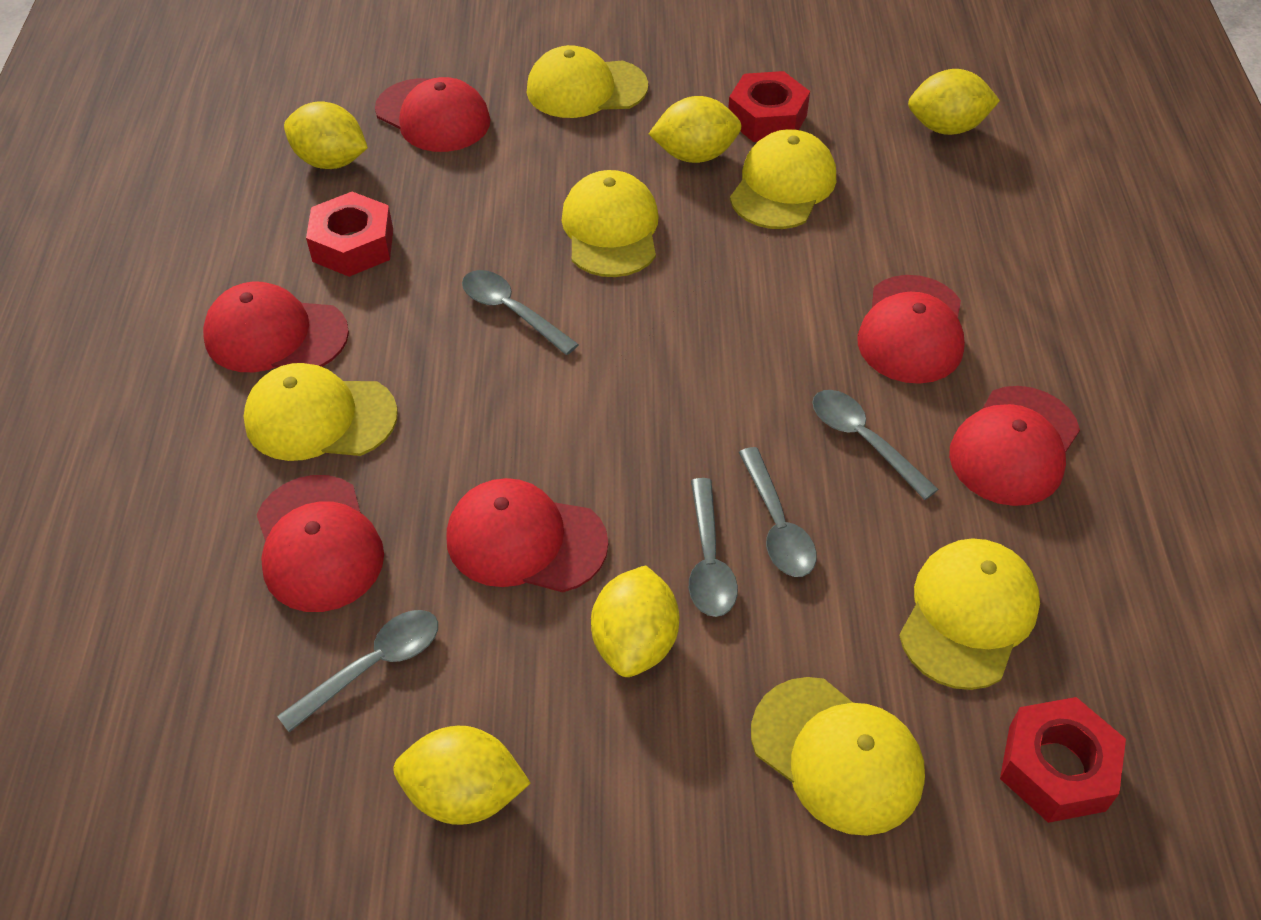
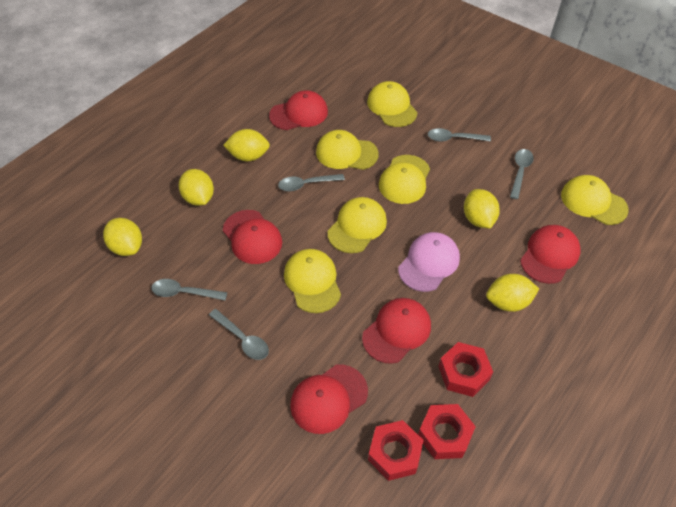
pink cap: 0 -> 1
red cap: 6 -> 5

